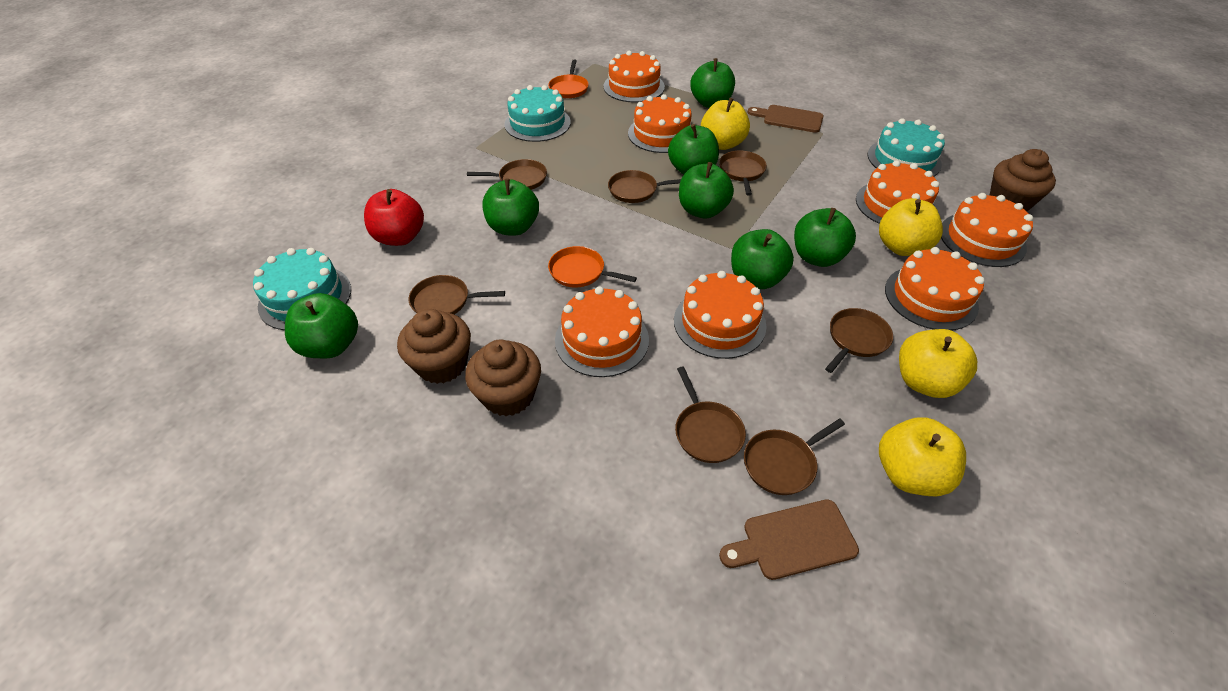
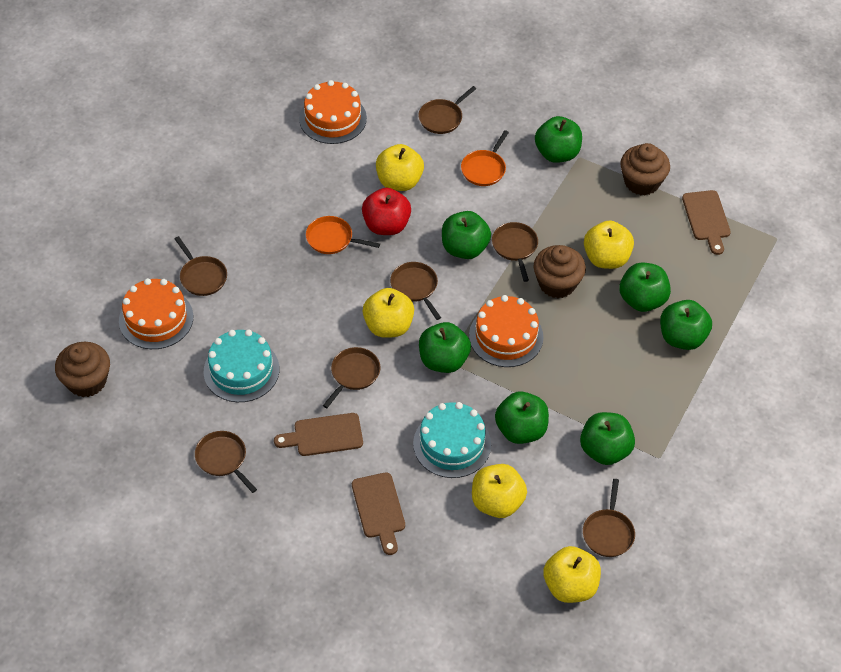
brown cutting board: 2 -> 3
orange cake: 7 -> 3
turquoise cake: 3 -> 2
yellow apple: 4 -> 5

